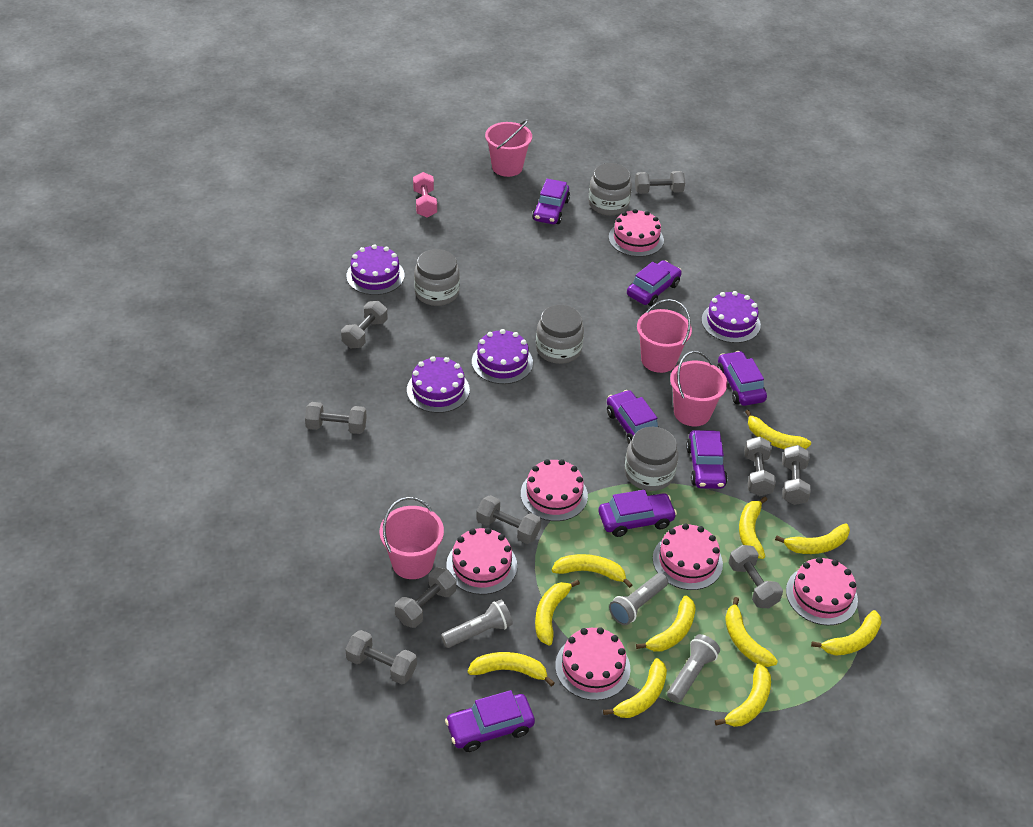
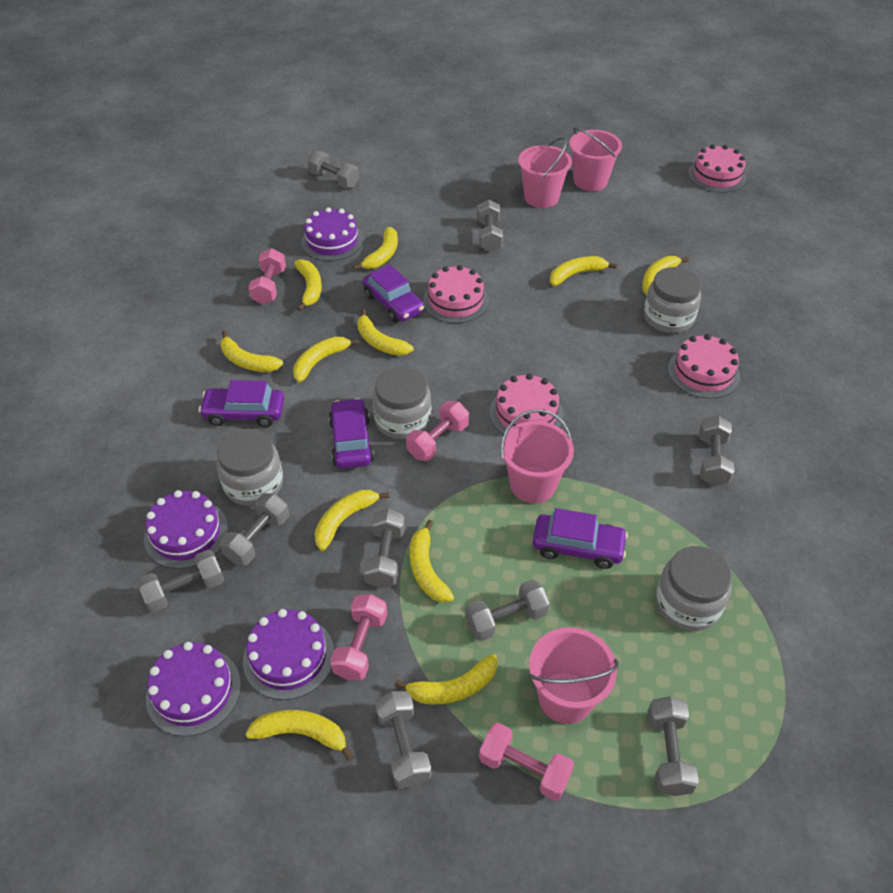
grey flashlight: 3 -> 0
pink cake: 6 -> 4
pink dumbbell: 1 -> 4
purple car: 7 -> 4

